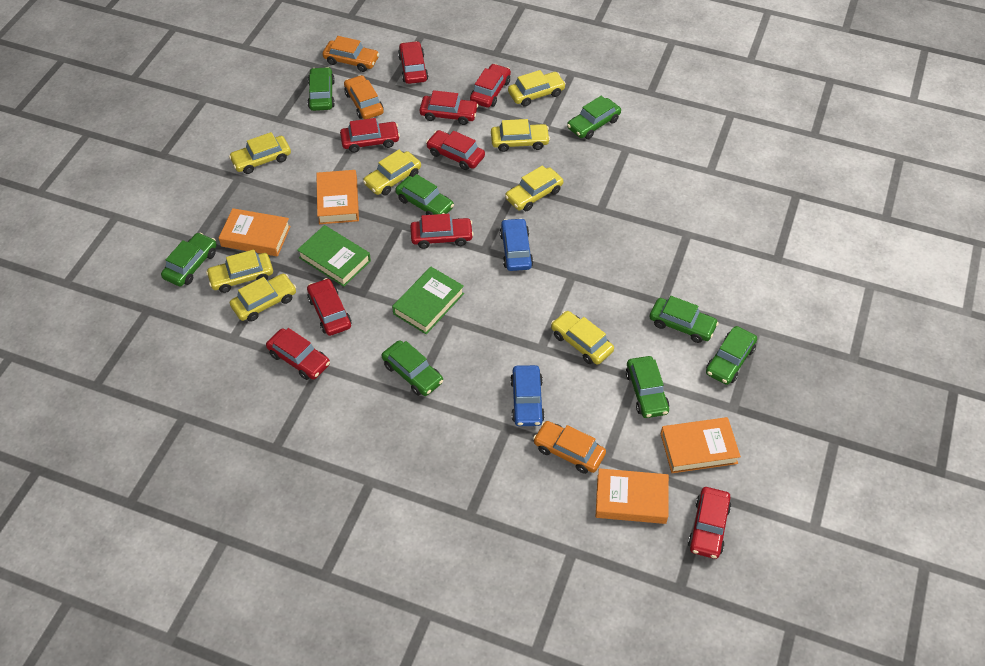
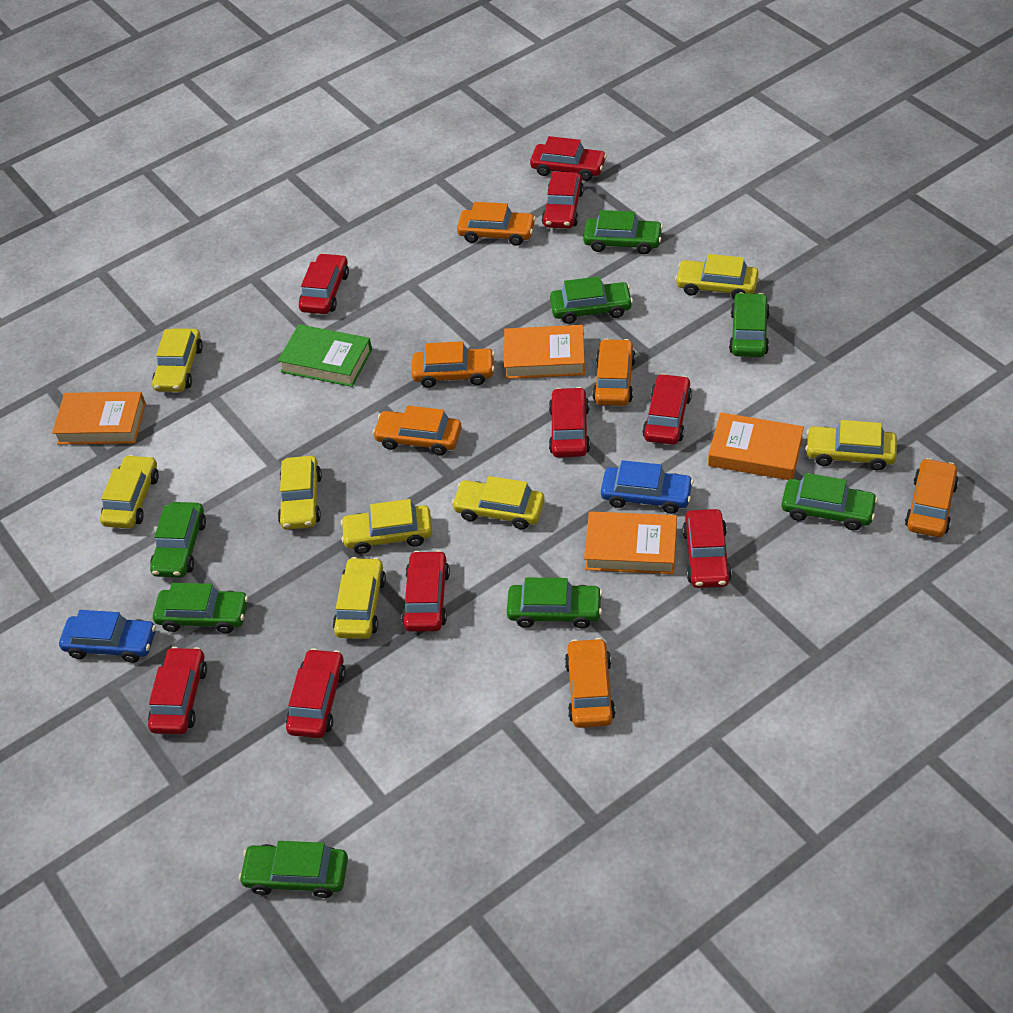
green book: 2 -> 1
orange car: 3 -> 6

